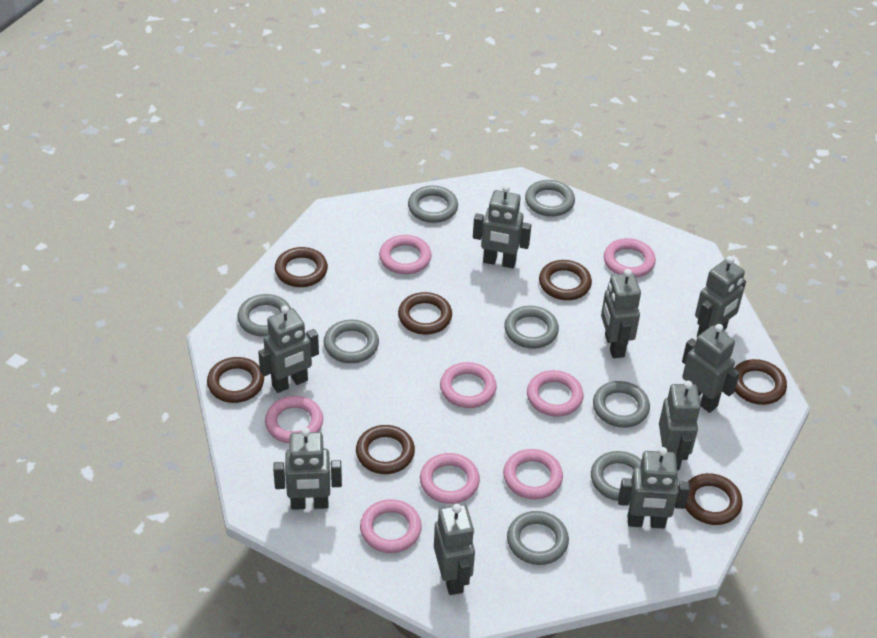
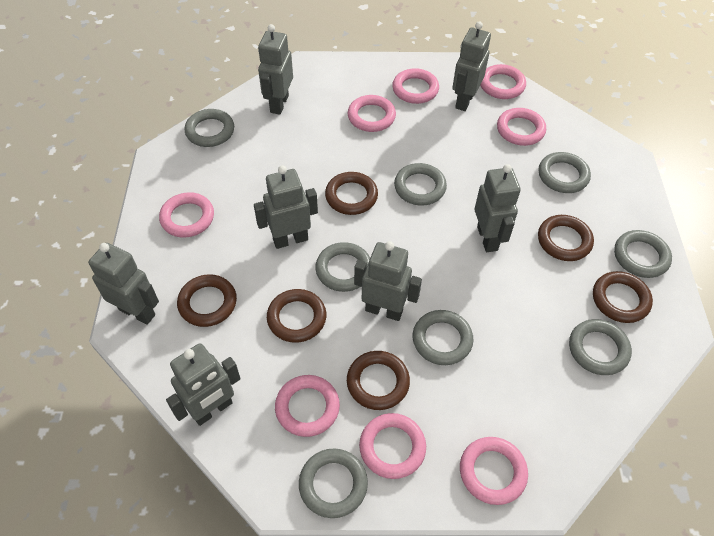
brown ring: 7 -> 6
grey robot: 9 -> 7

